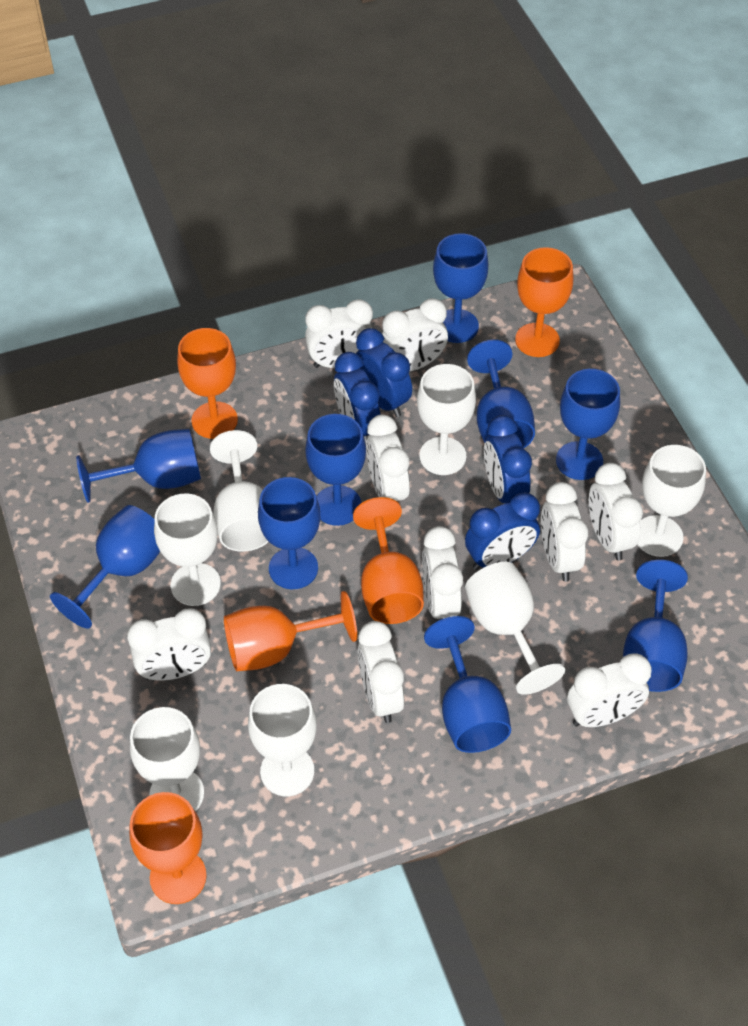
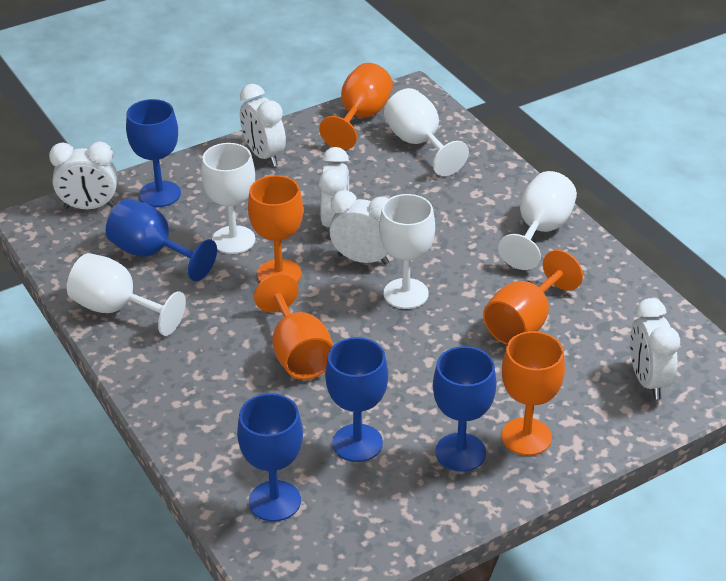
blue clock: 4 -> 0
blue goblet: 9 -> 5
white clock: 9 -> 5
white goblet: 7 -> 5

